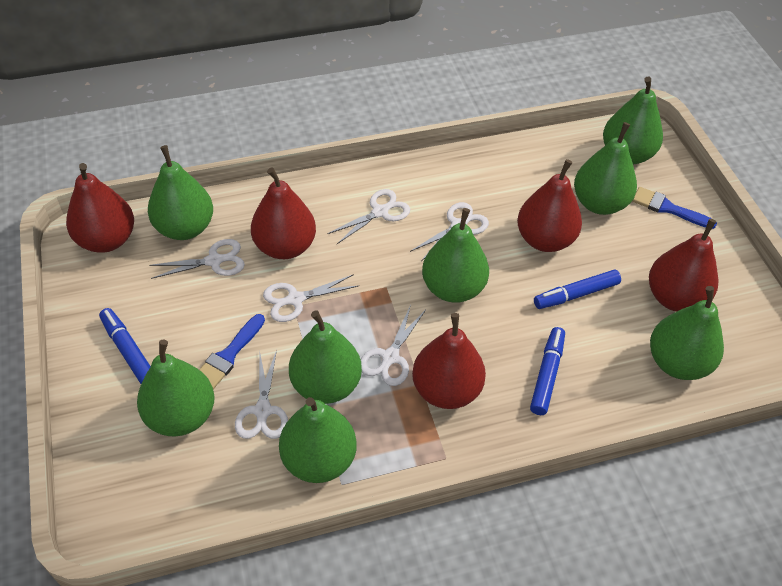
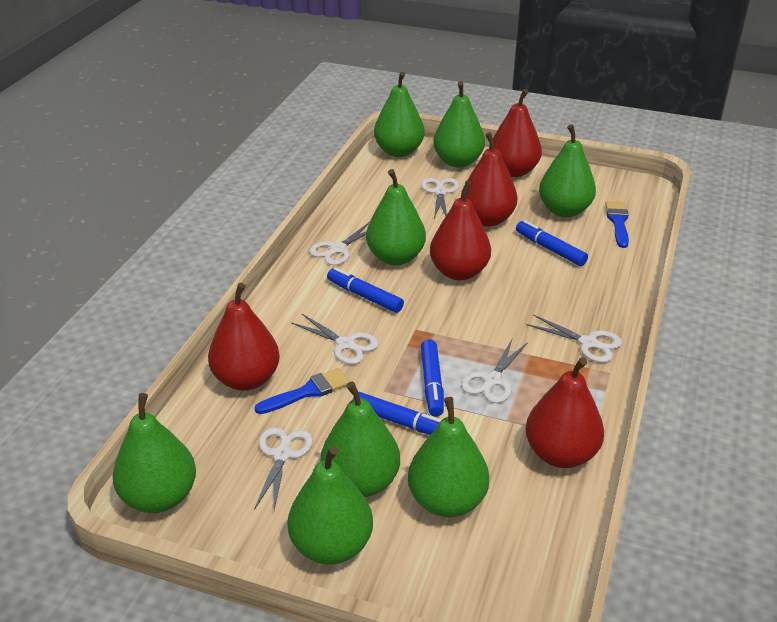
blue marker: 3 -> 4

